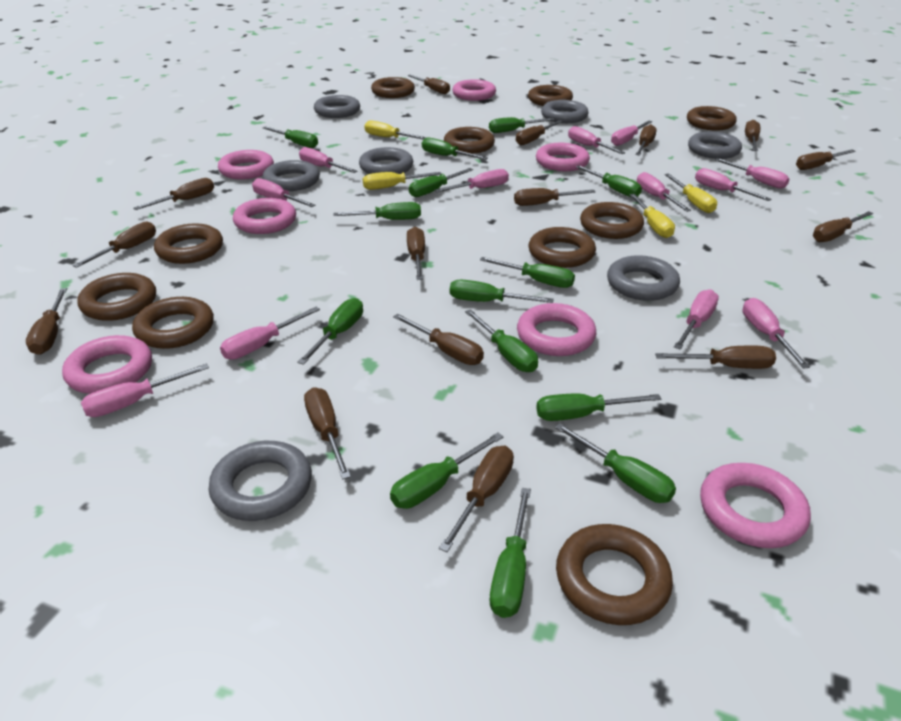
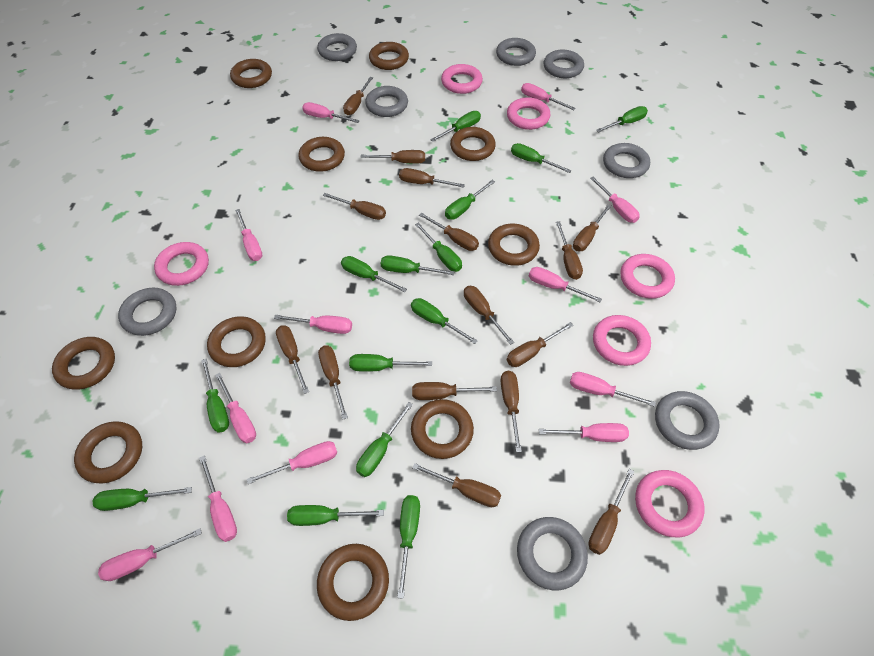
grey ring: 7 -> 8
pink ring: 7 -> 6
yellow screwdriver: 4 -> 0

